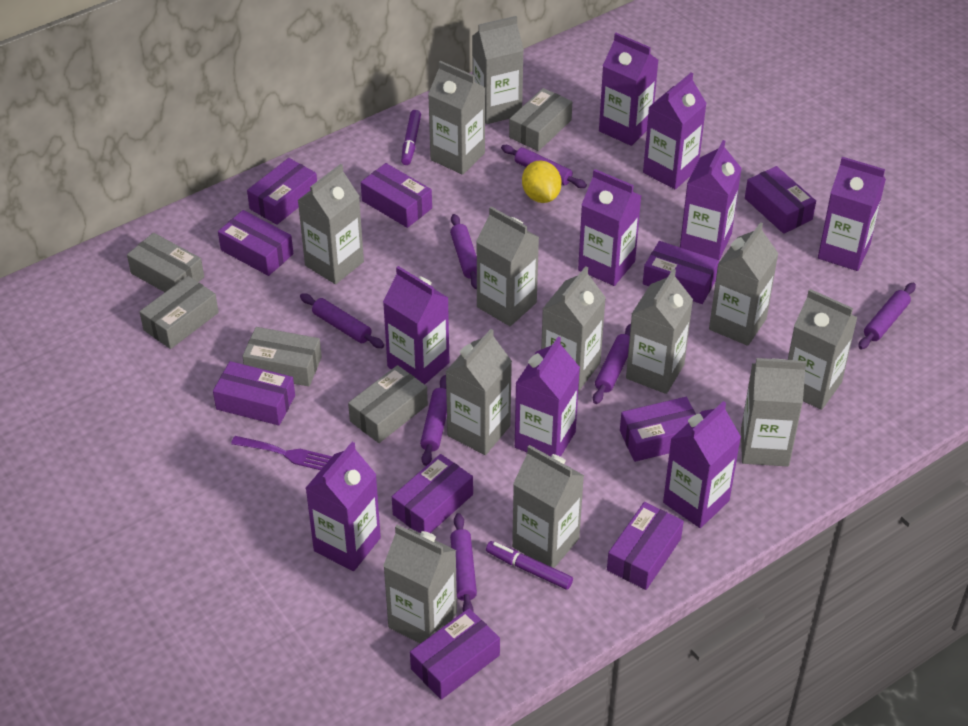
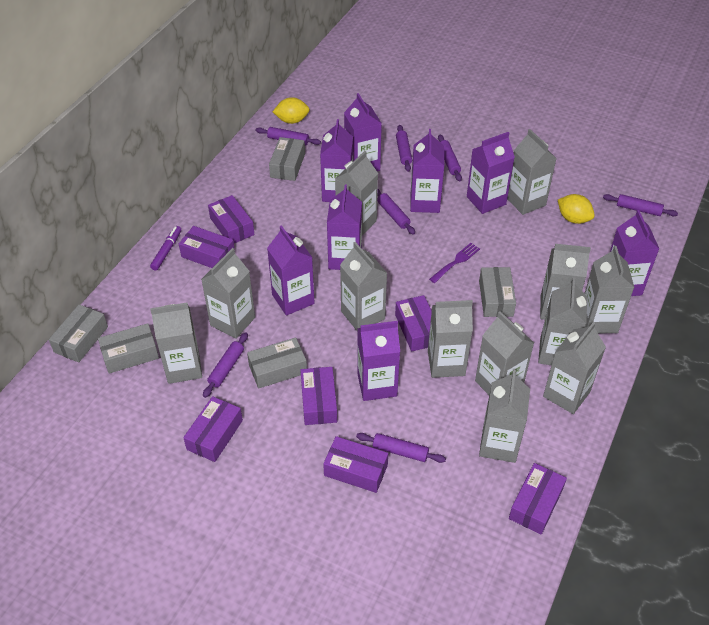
purple box: 10 -> 7
purple carton: 9 -> 8
purple marker: 2 -> 1
yellow lemon: 1 -> 2

